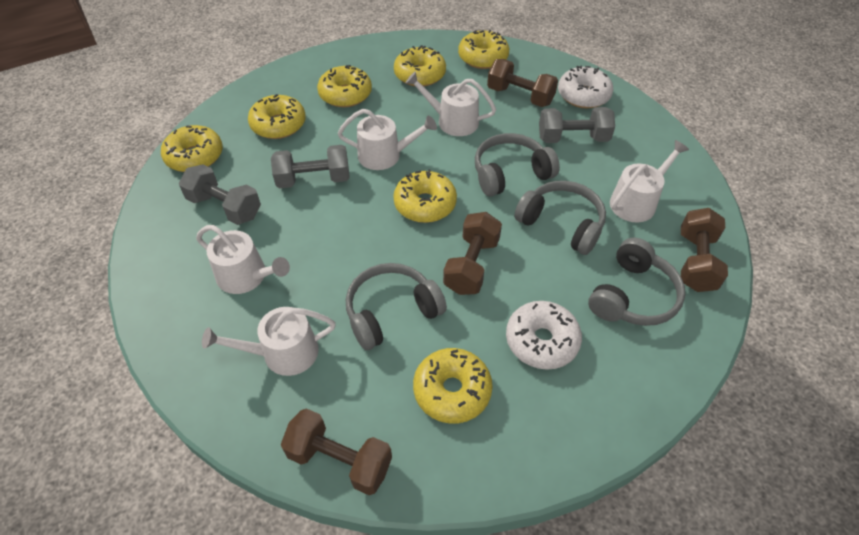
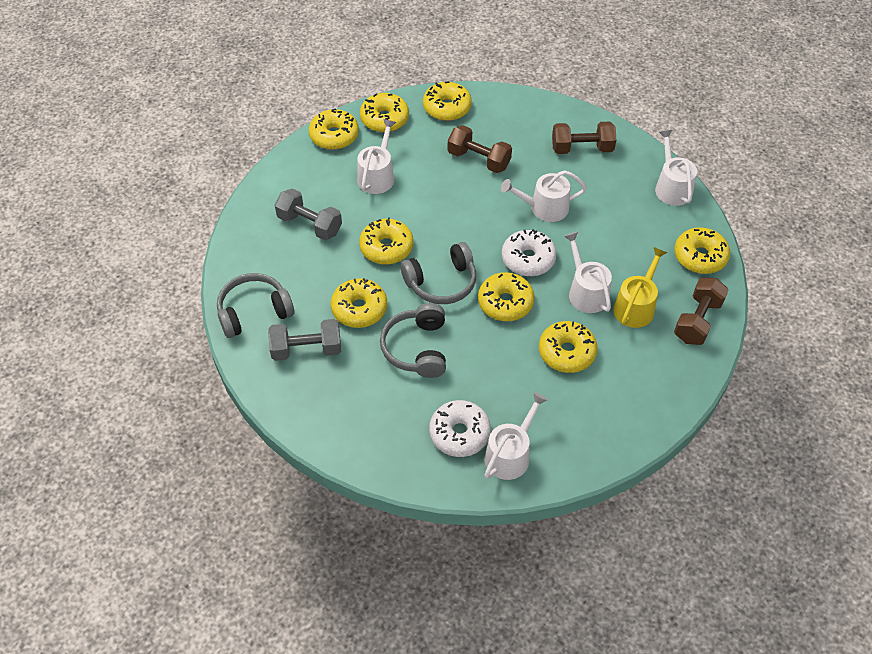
brown dumbbell: 4 -> 3
grey dumbbell: 3 -> 2
grey headphones: 4 -> 3
yellow donut: 7 -> 8
yellow watering can: 0 -> 1

